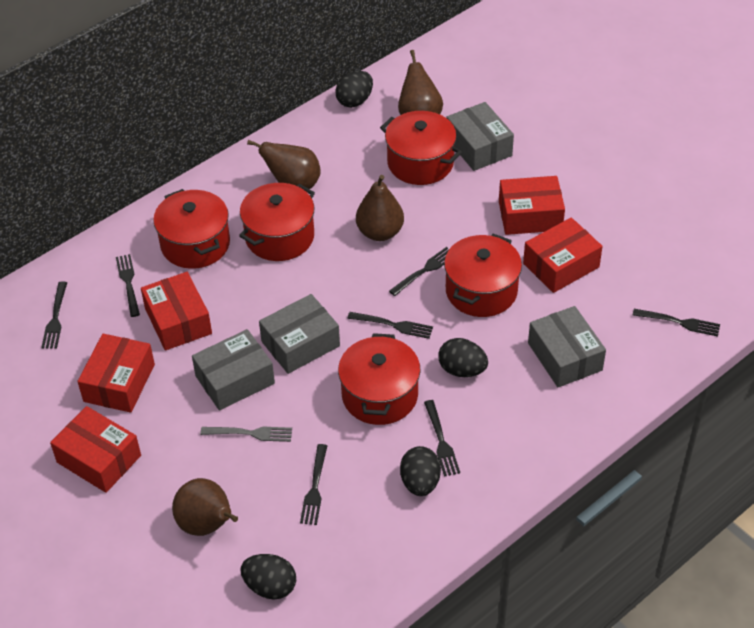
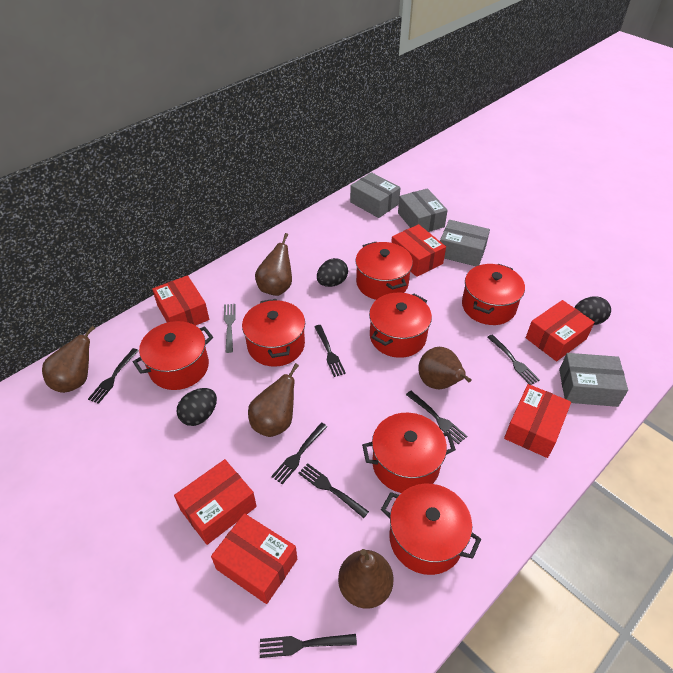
black egg: 4 -> 3
brown pear: 4 -> 5
red box: 5 -> 6
red pot: 5 -> 7

